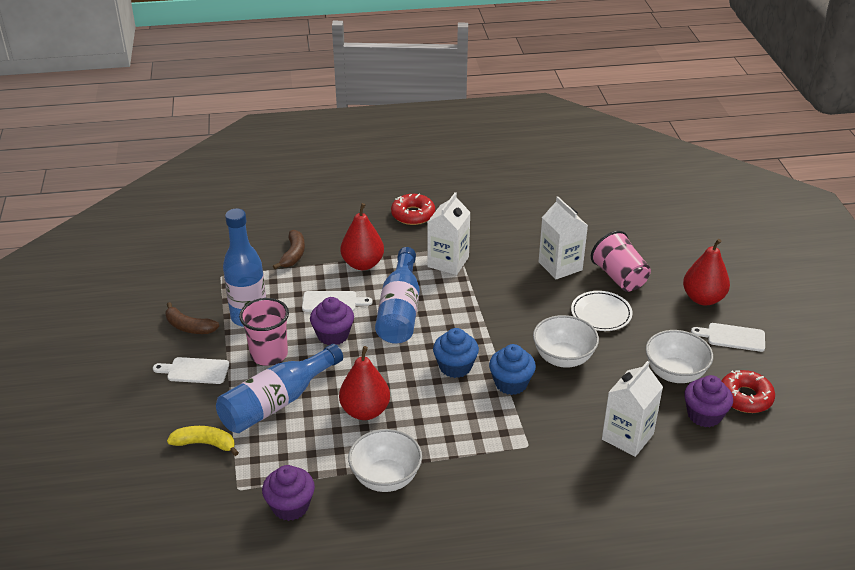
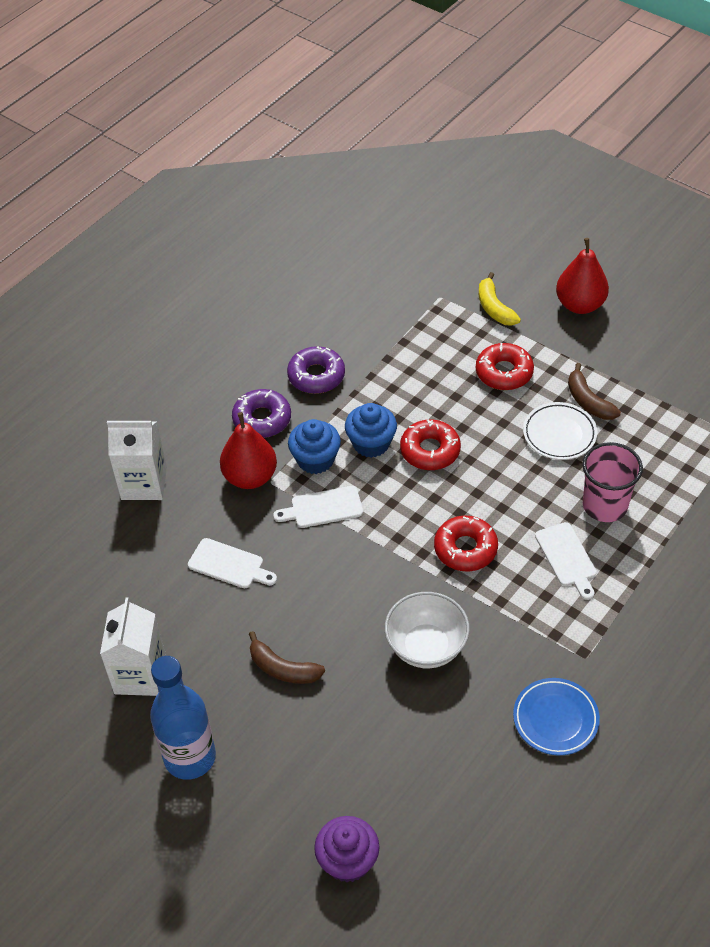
blue bottle: 3 -> 1
blue plate: 0 -> 1
pink cup: 2 -> 1
purple cupcake: 3 -> 1
purple donut: 0 -> 2
red donut: 2 -> 3
red pear: 3 -> 2
white bowl: 3 -> 1
white carton: 3 -> 2

